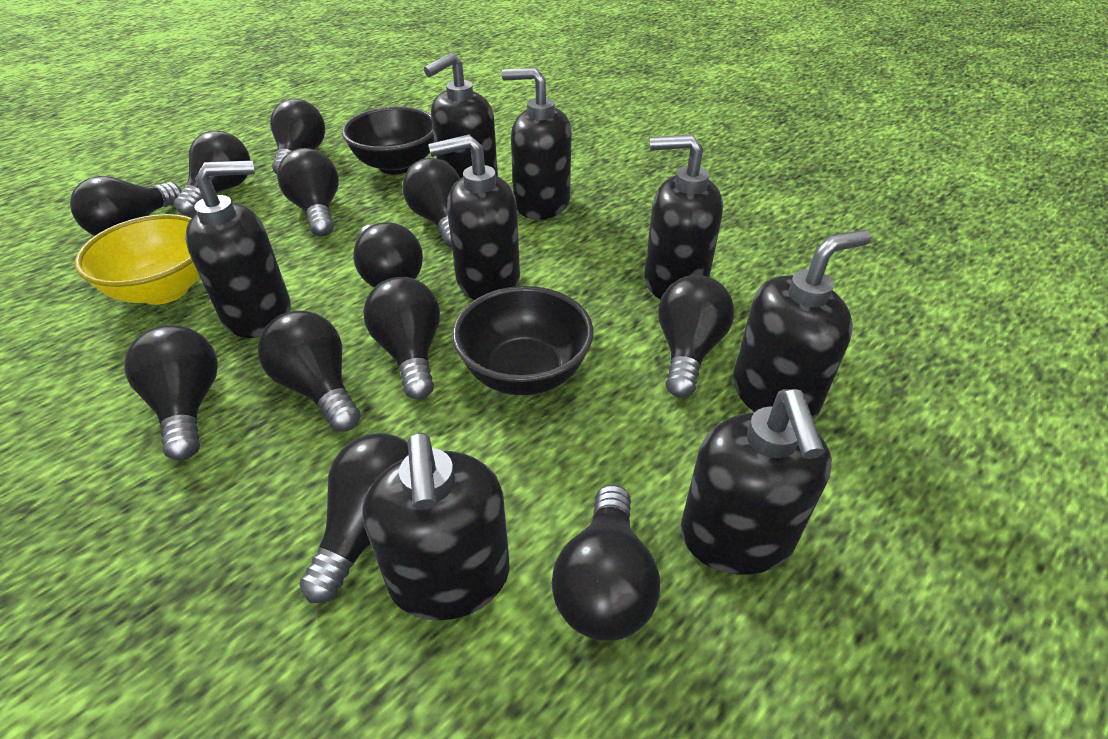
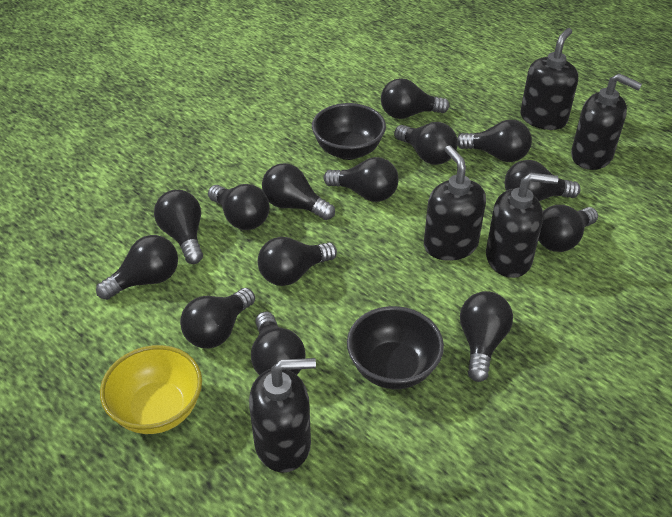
black light bulb: 12 -> 14
black soap dispenser: 8 -> 5

